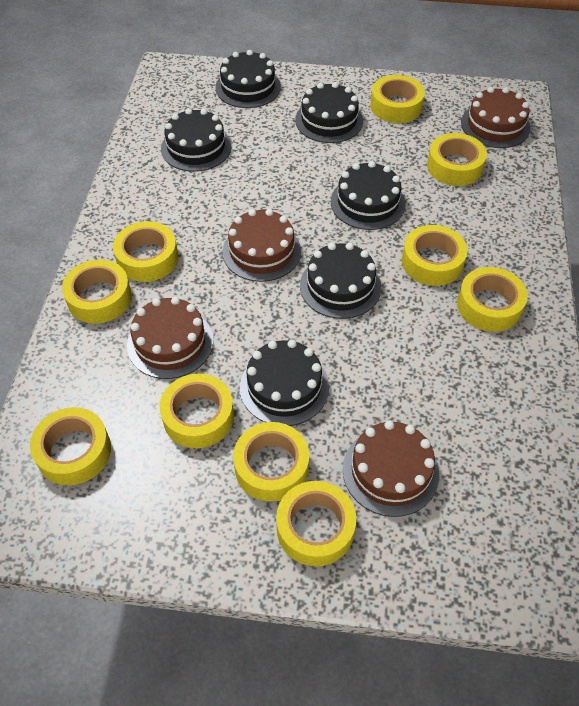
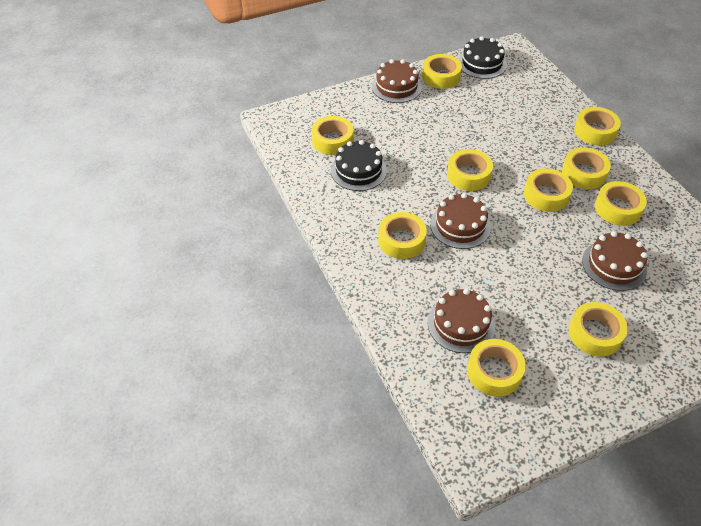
black cake: 6 -> 2

